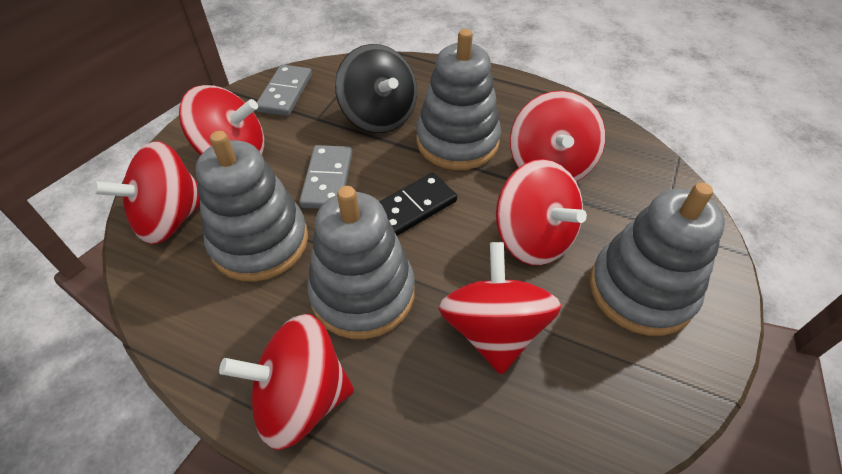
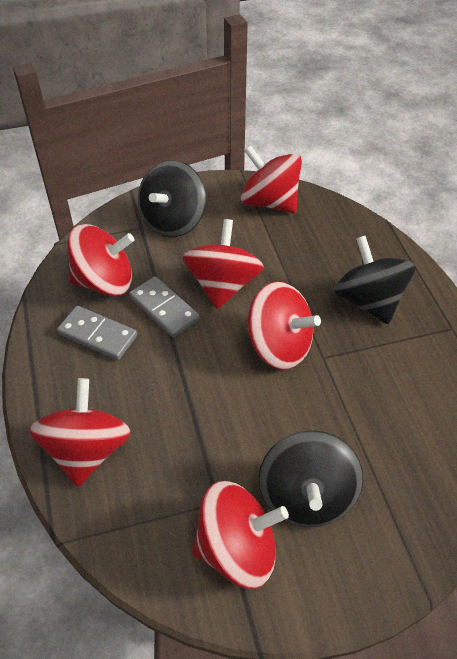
black domino: 1 -> 0
black spinning top: 1 -> 3
grey stacking toy: 4 -> 0

